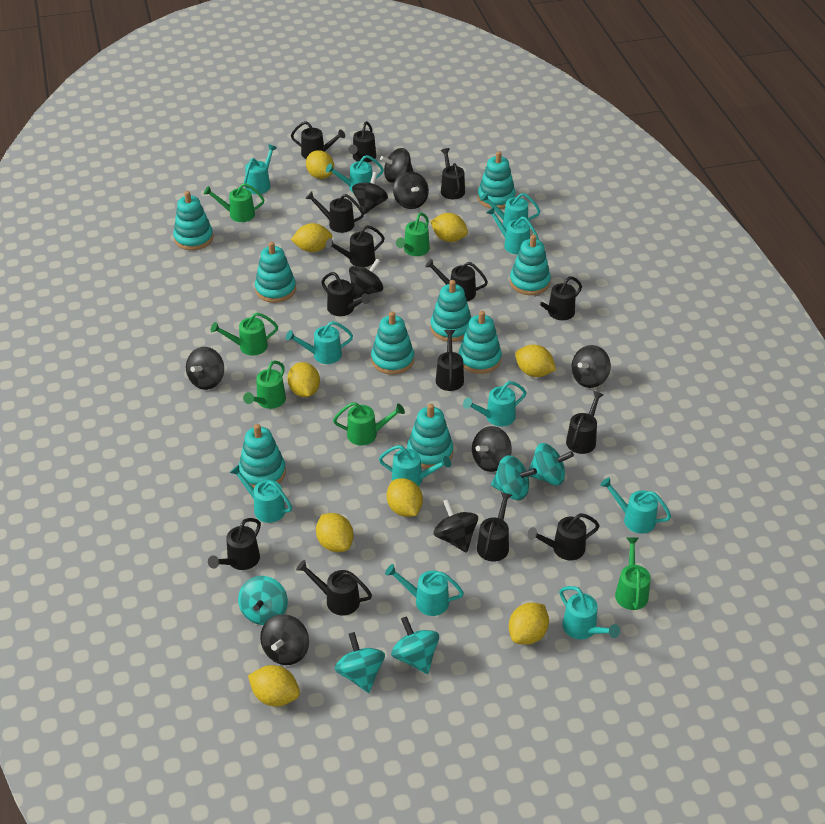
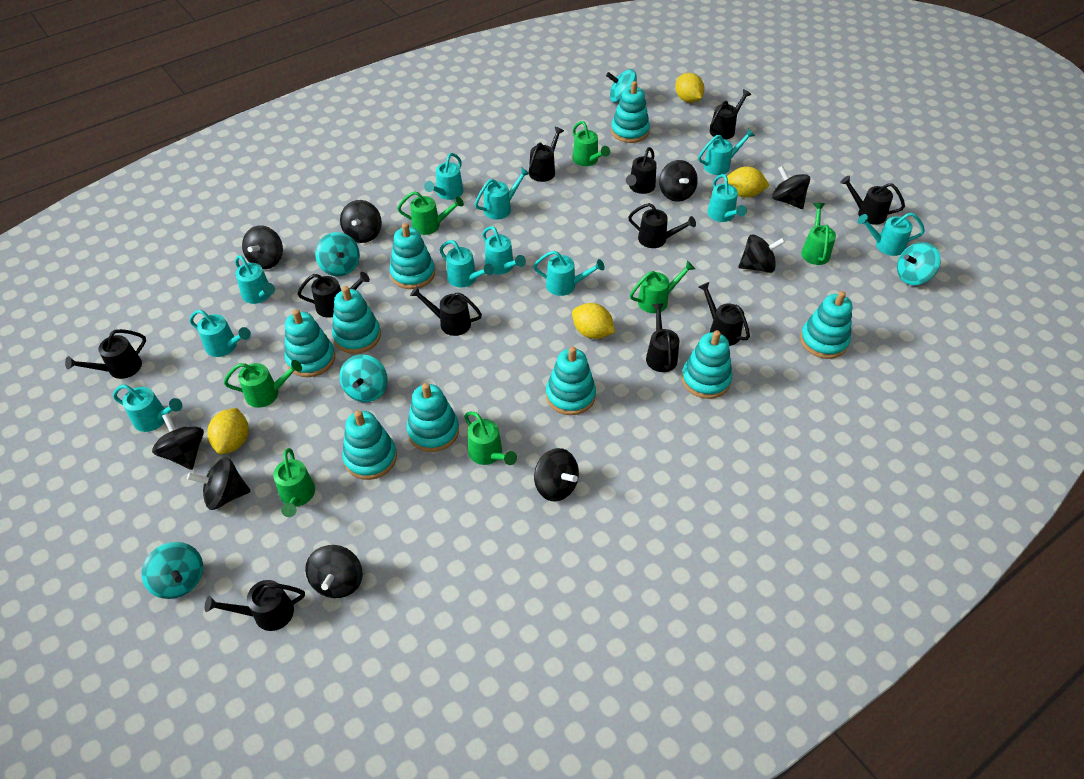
black watering can: 14 -> 11
green watering can: 6 -> 7
yellow lemon: 9 -> 4

